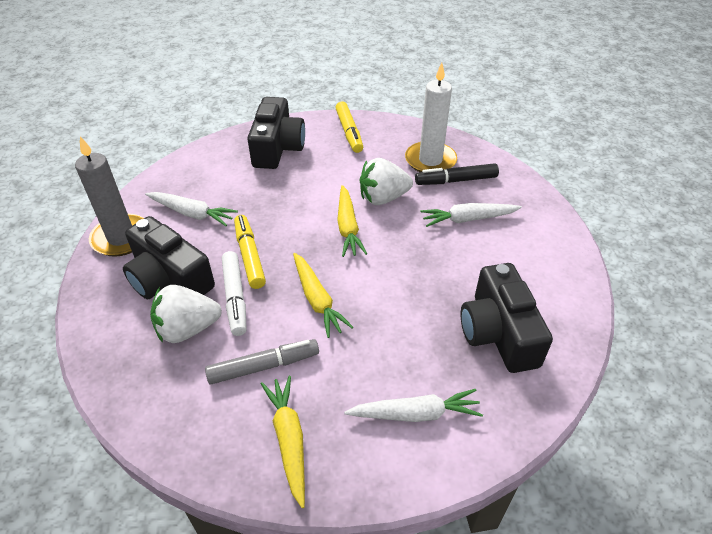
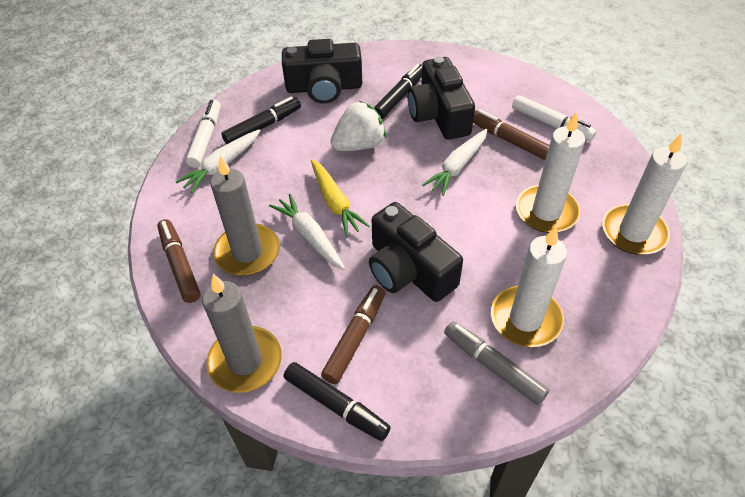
black marker: 1 -> 3
brown marker: 0 -> 3
grey candle: 1 -> 2
white candle: 1 -> 3
white marker: 1 -> 2
white strawberry: 2 -> 1
yellow carrot: 3 -> 1
yellow marker: 2 -> 0

